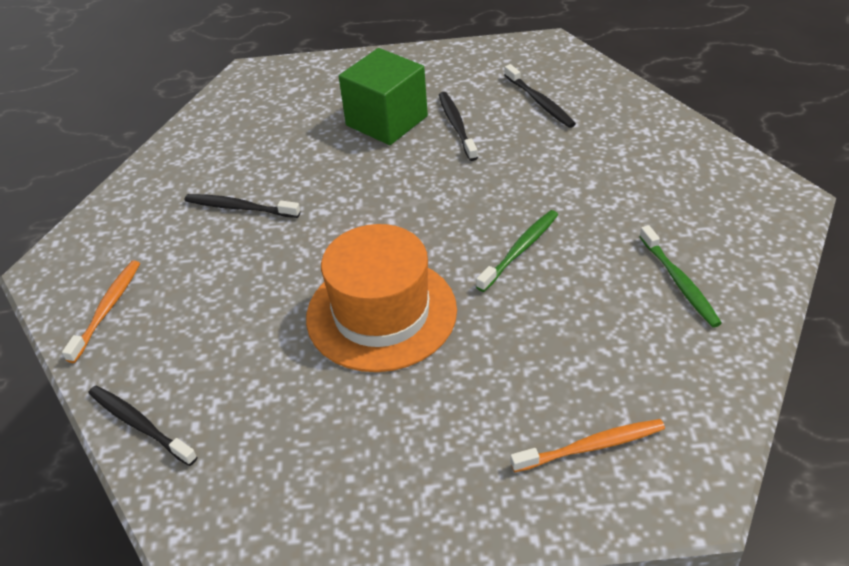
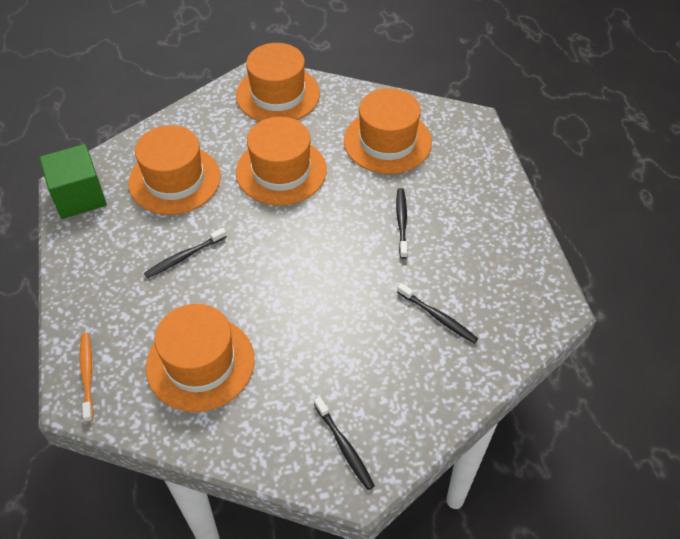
green toothbrush: 2 -> 0
orange hat: 1 -> 5
orange toothbrush: 2 -> 1

